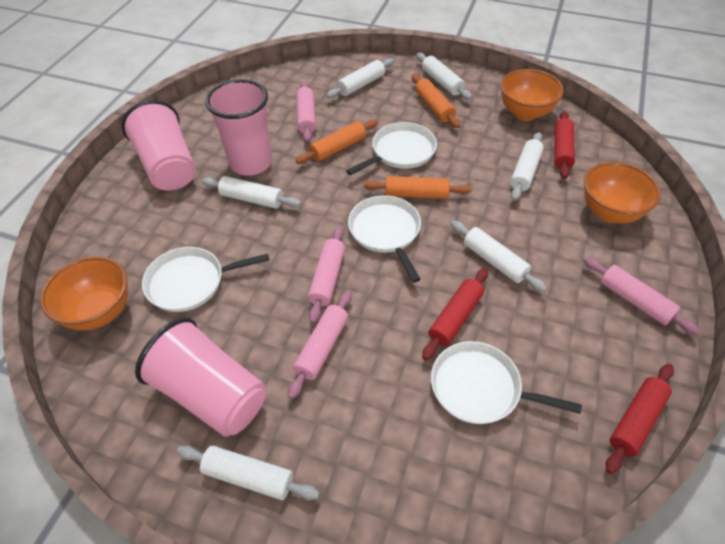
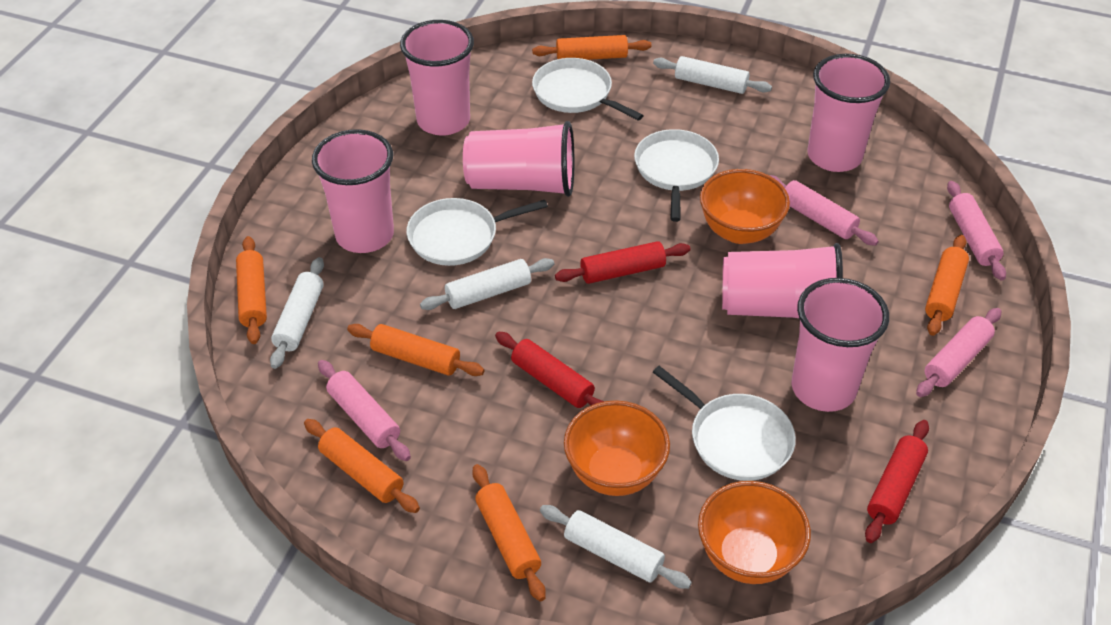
orange rolling pin: 3 -> 6
pink cup: 3 -> 6
white rolling pin: 6 -> 4

